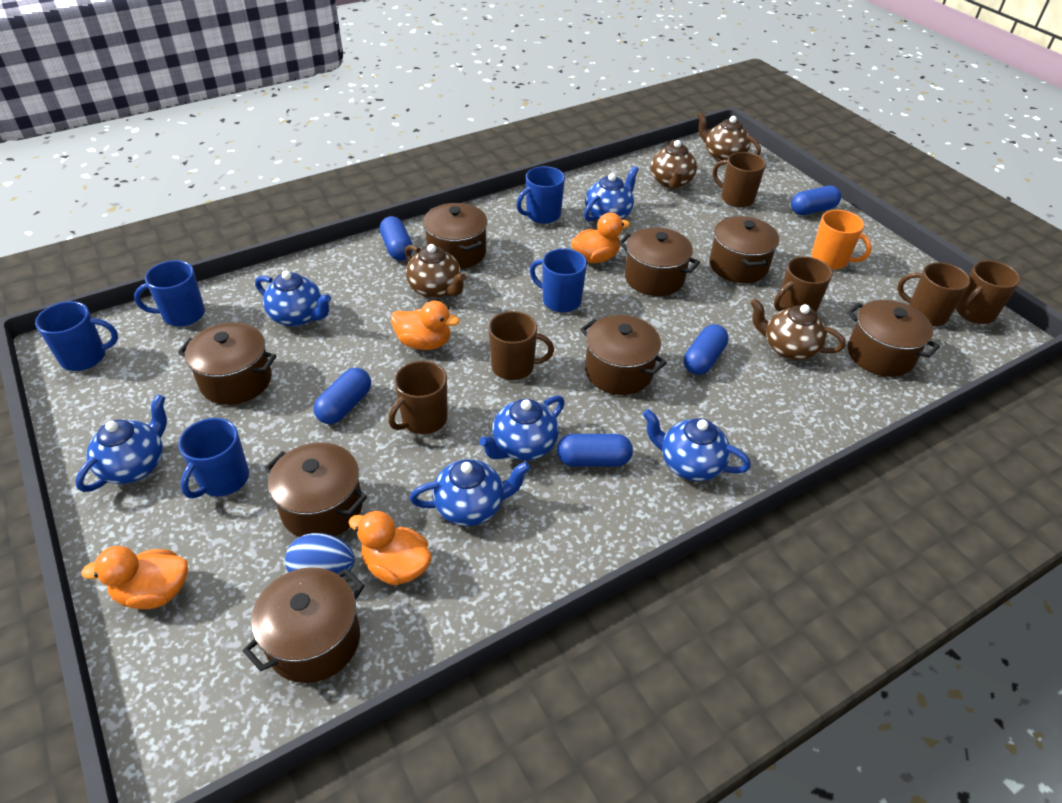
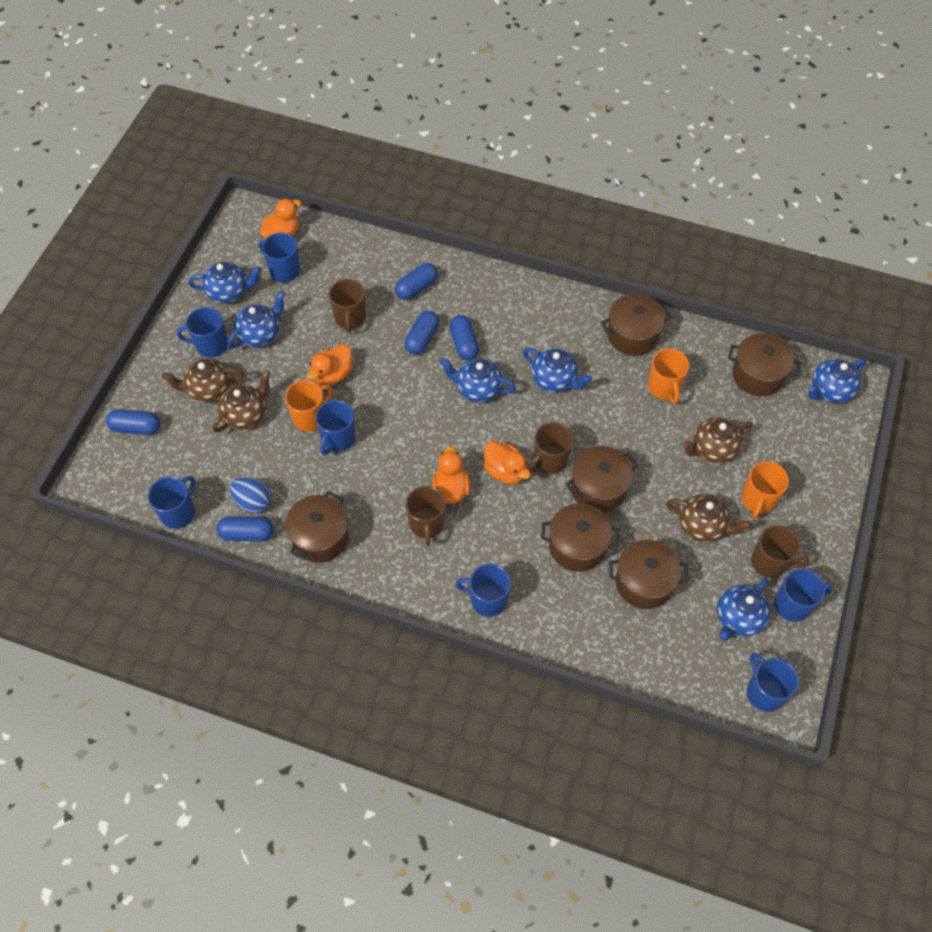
blue mug: 5 -> 7
brown mug: 6 -> 4
brown pot: 8 -> 6
orange mug: 1 -> 3

